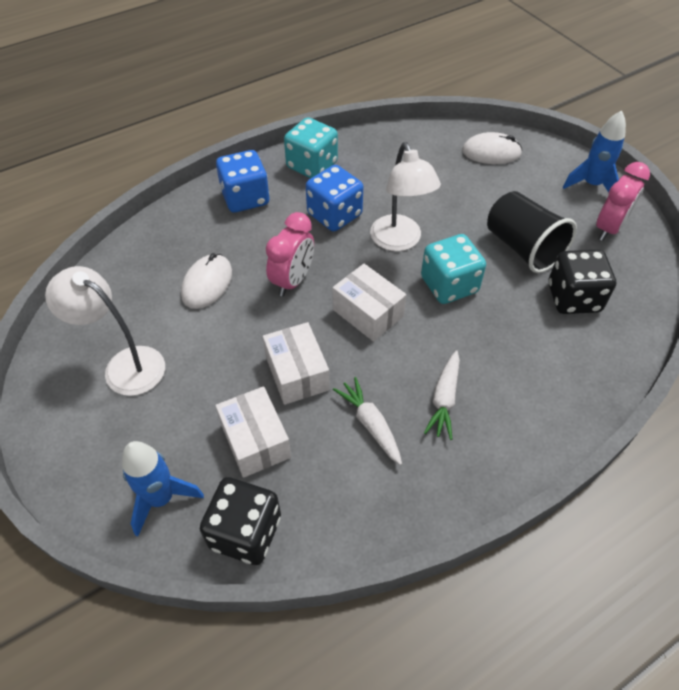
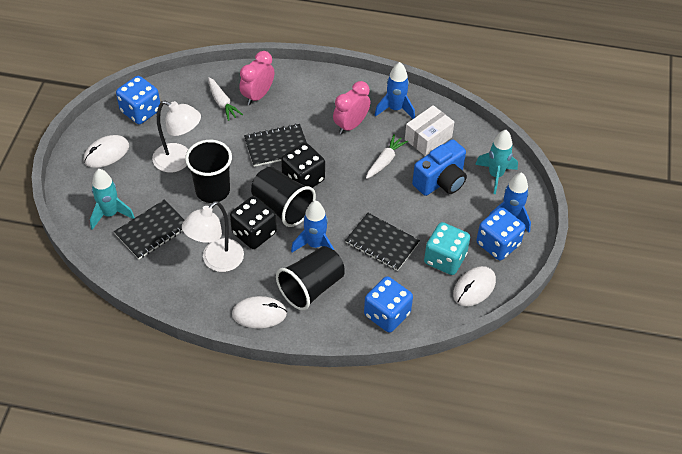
black cup: 1 -> 3
black notebook: 0 -> 3
blue camera: 0 -> 1
blue dice: 2 -> 3
blue rocket: 2 -> 3
turquoise dice: 2 -> 1
turquoise rocket: 0 -> 2
white box: 3 -> 1
white mouse: 2 -> 3

